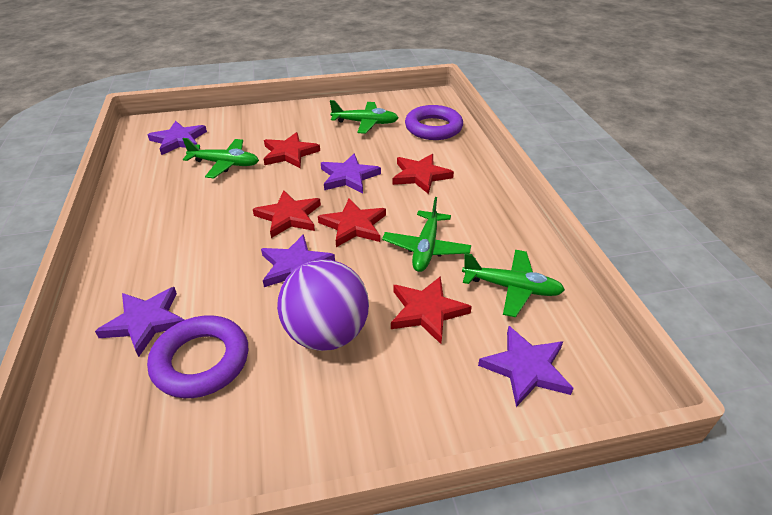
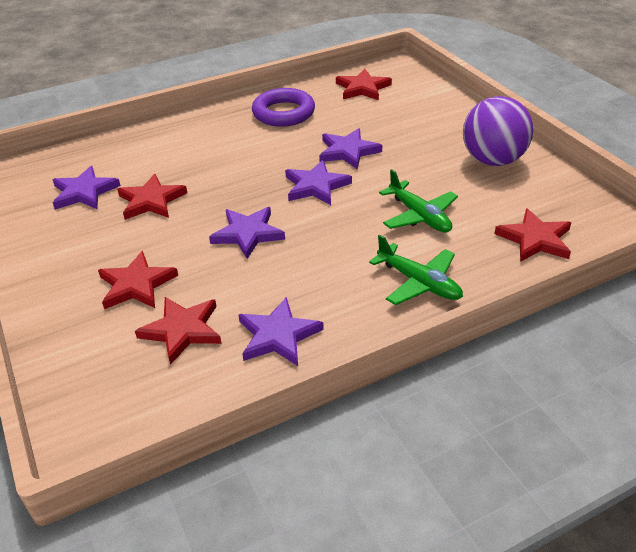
green plane: 4 -> 2
purple ring: 2 -> 1

